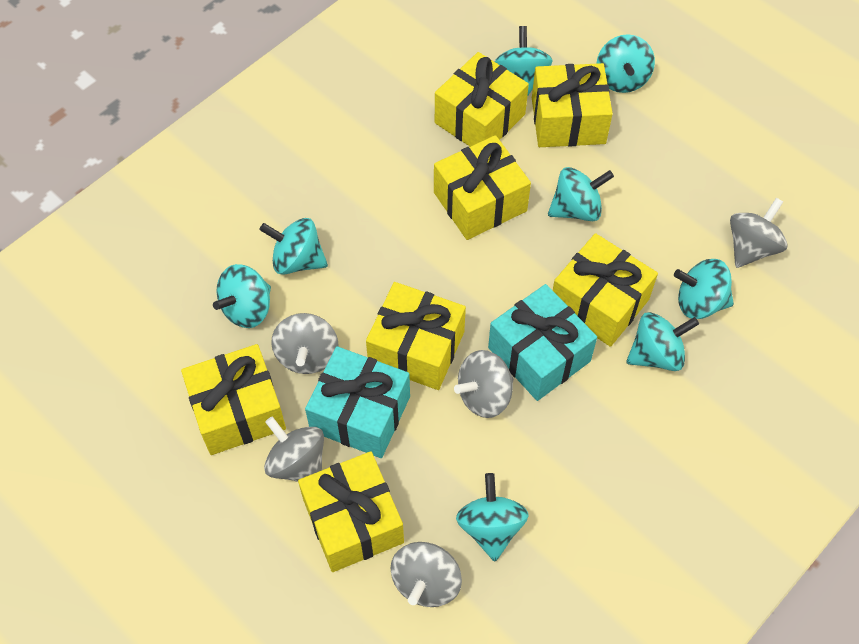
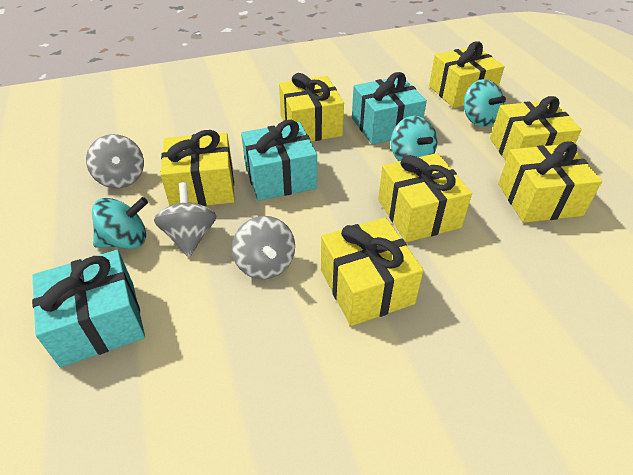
grey spinning top: 5 -> 3
turquoise gift: 2 -> 3
turquoise spinning top: 8 -> 3

